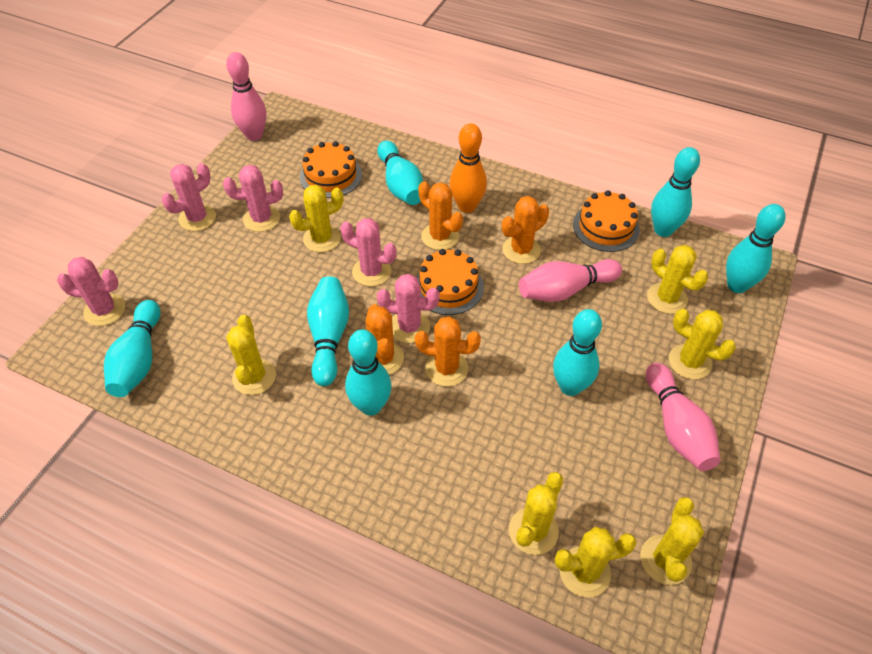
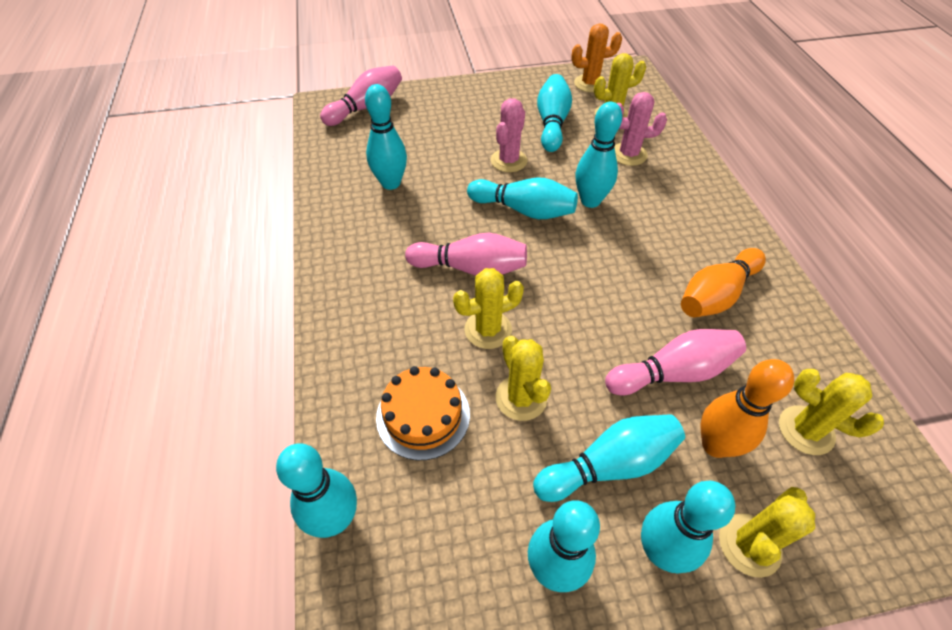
orange bowling pin: 1 -> 2
orange cactus: 4 -> 1
orange cake: 3 -> 1
pink cactus: 5 -> 2
turquoise bowling pin: 7 -> 8
yellow cactus: 7 -> 5

